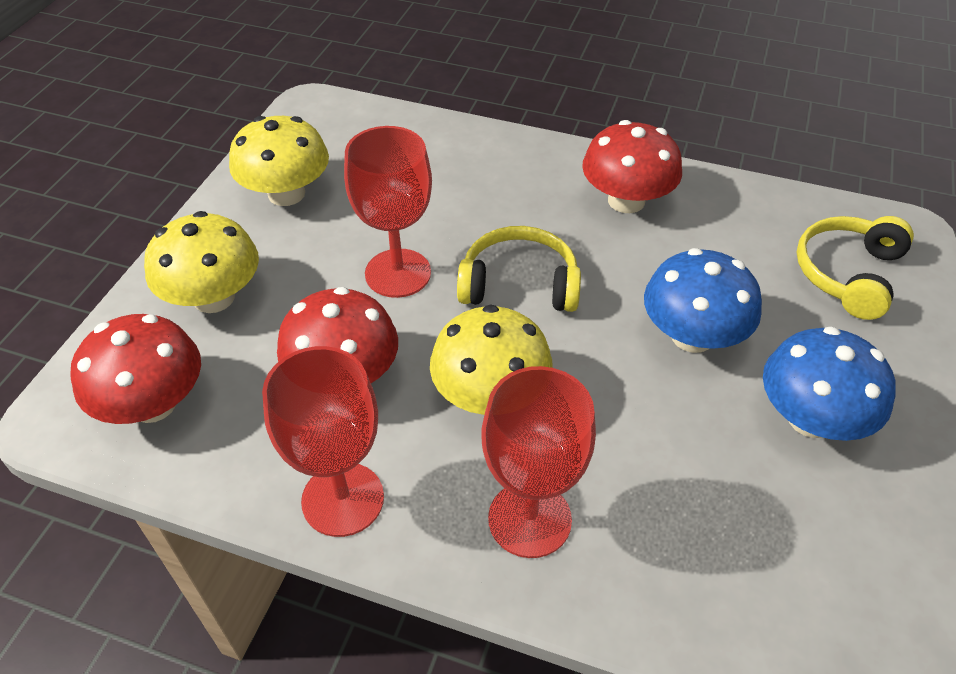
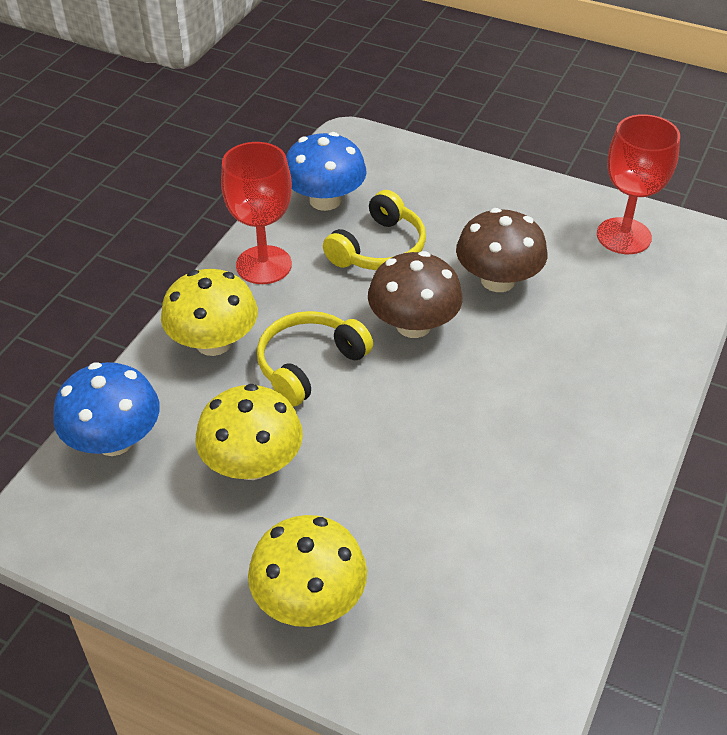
brown mushroom: 0 -> 2
red goblet: 3 -> 2
red mushroom: 3 -> 0

